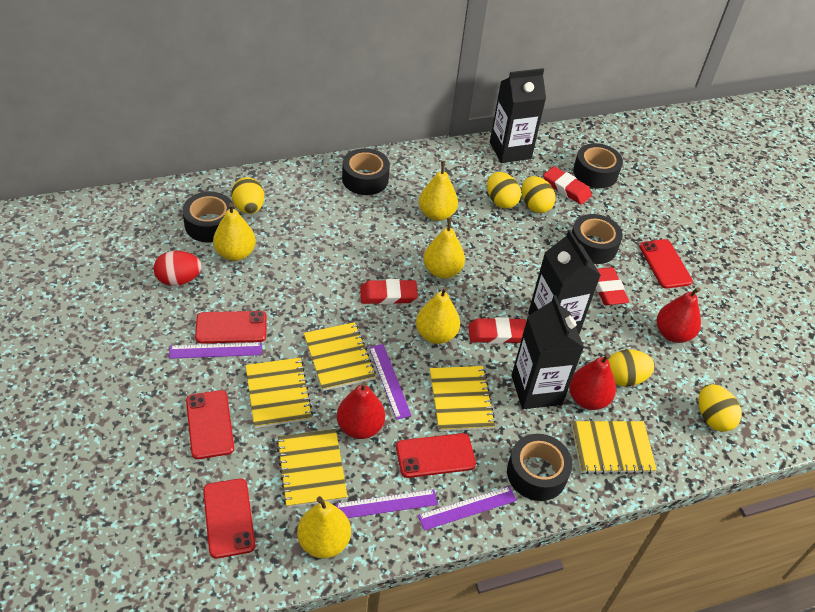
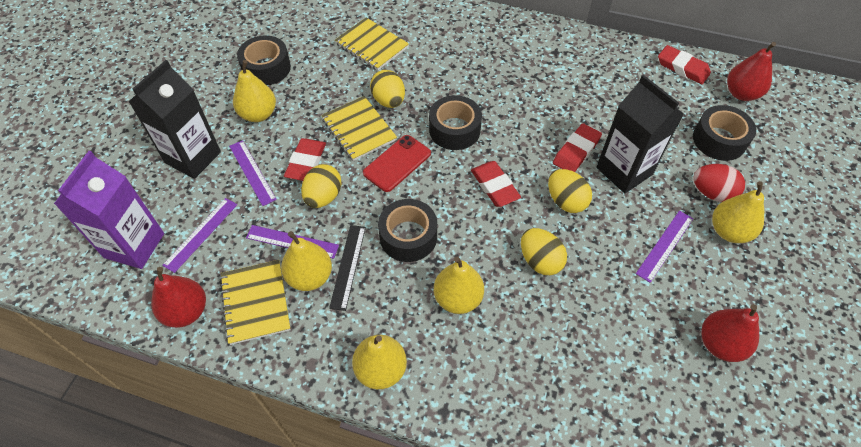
black carton: 3 -> 2
black ruler: 0 -> 1
black tape: 5 -> 4
purple carton: 0 -> 1
red phone: 5 -> 1
yellow egg: 5 -> 4
yellow notebook: 5 -> 3

